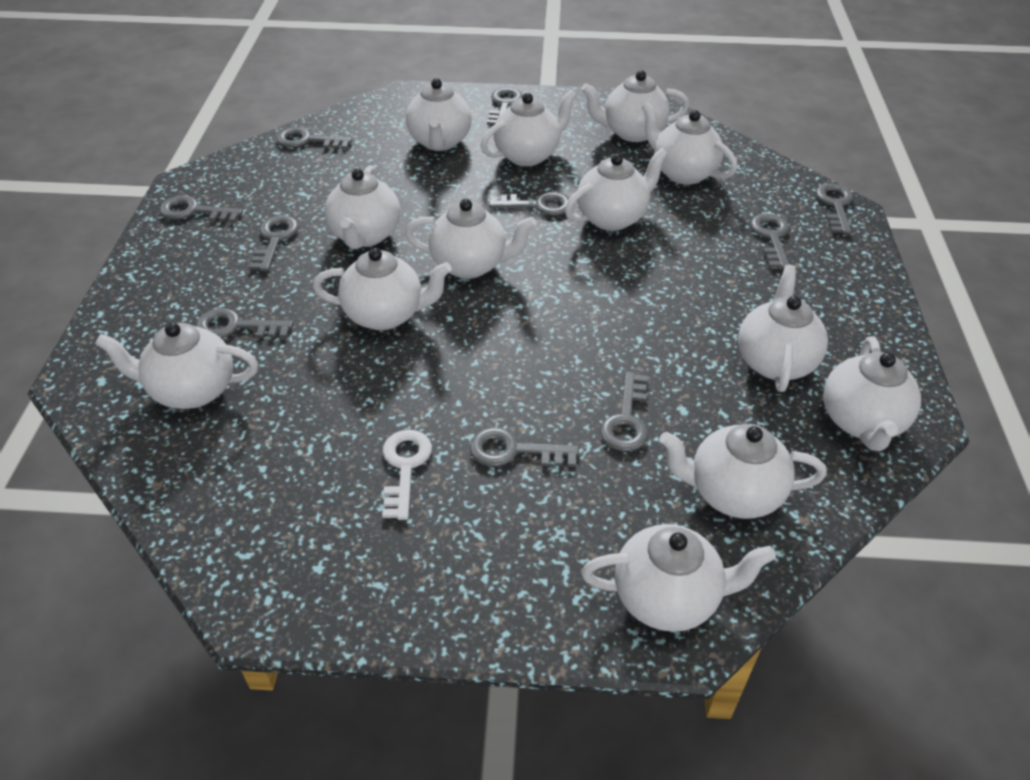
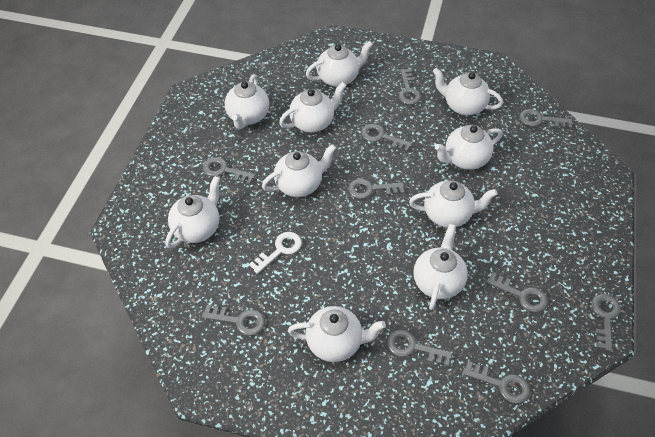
white teapot: 13 -> 10

